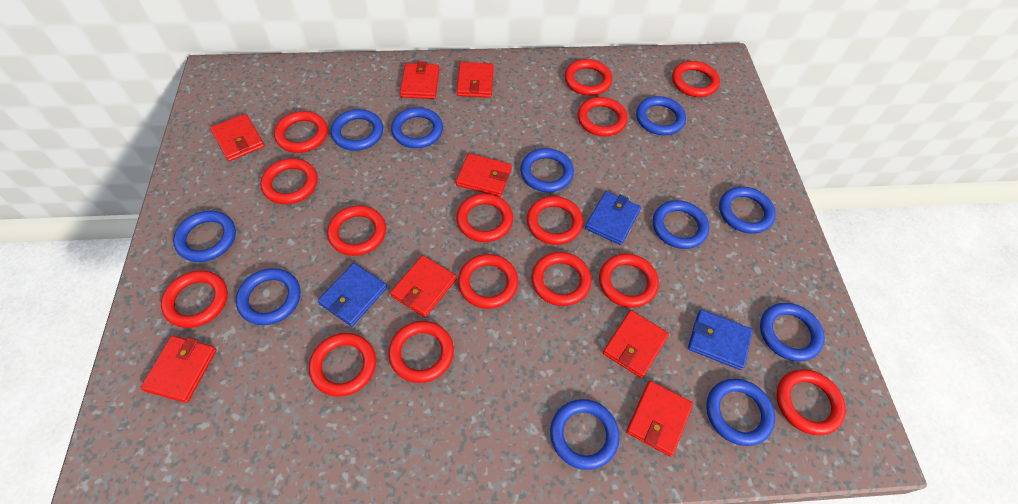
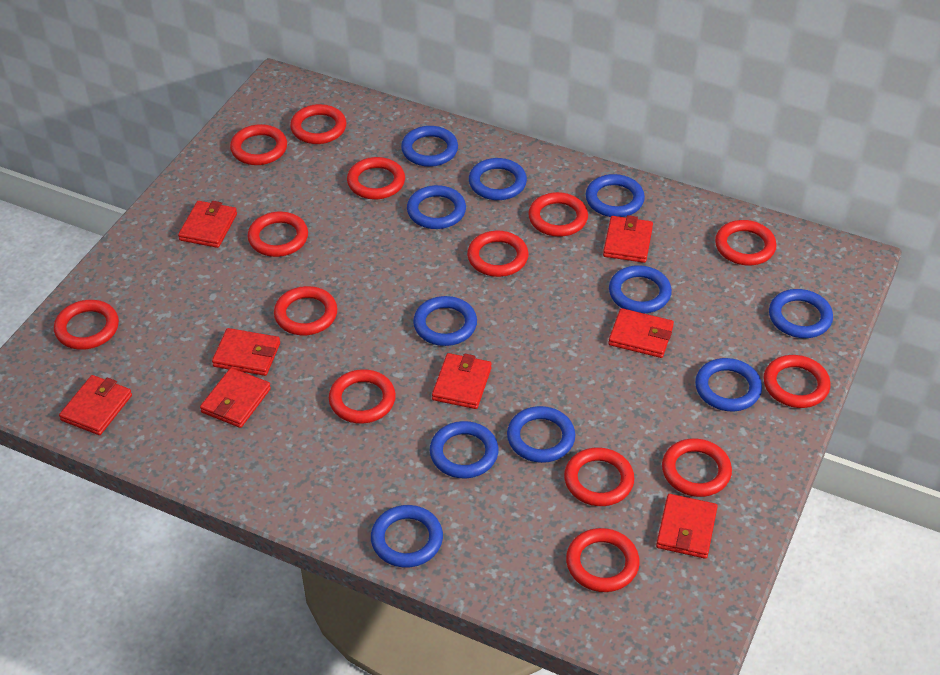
blue wallet: 3 -> 0
red ring: 15 -> 14

